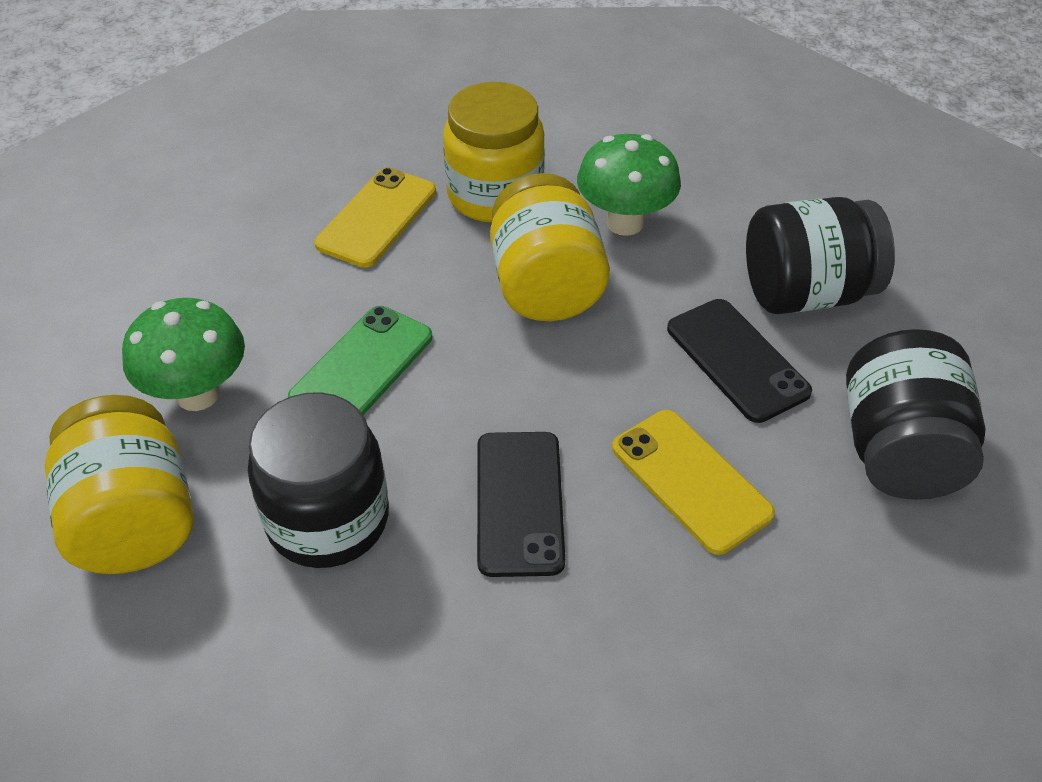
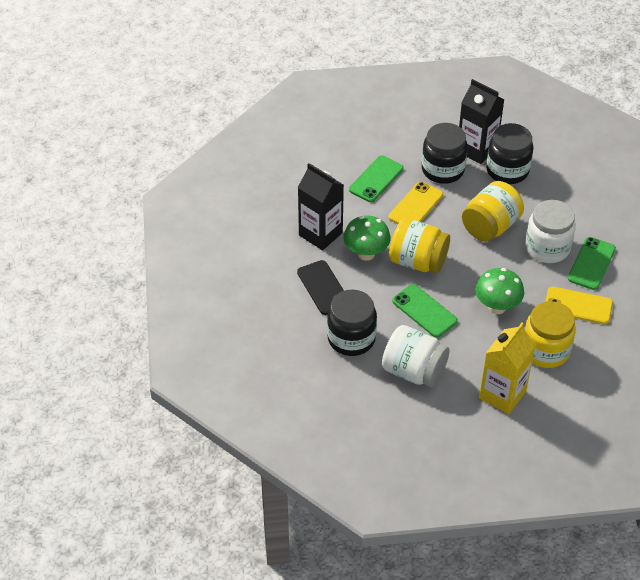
black carton: 0 -> 2
black phone: 2 -> 1
green phone: 1 -> 3
white jar: 0 -> 2
yellow carton: 0 -> 1

